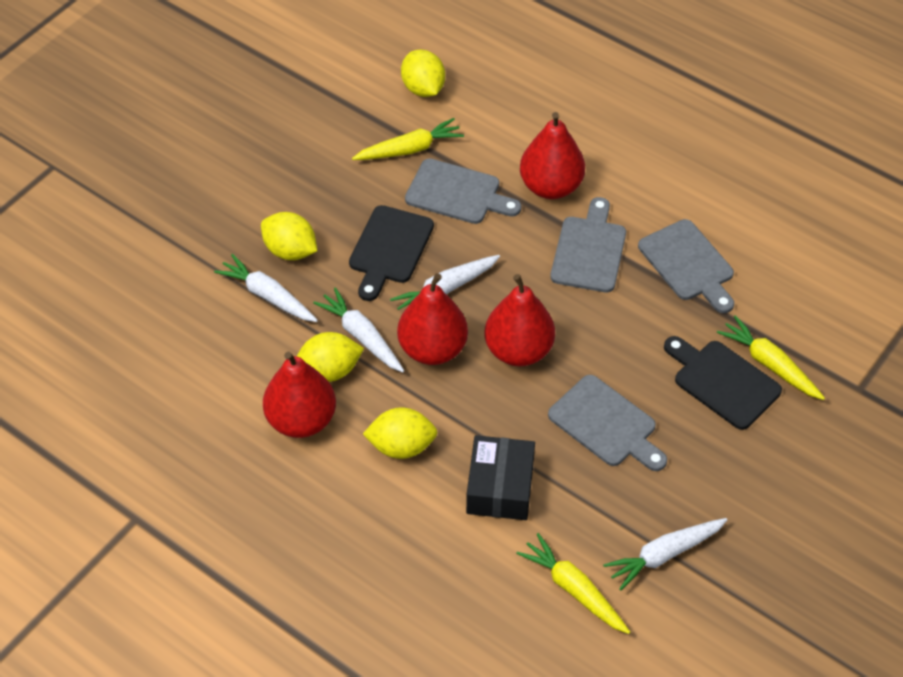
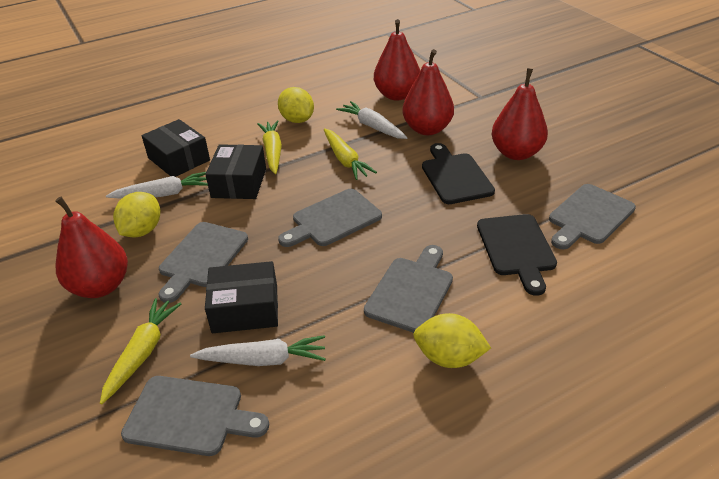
black box: 1 -> 3
grey cutting board: 4 -> 5
white carrot: 4 -> 3
yellow lemon: 4 -> 3

